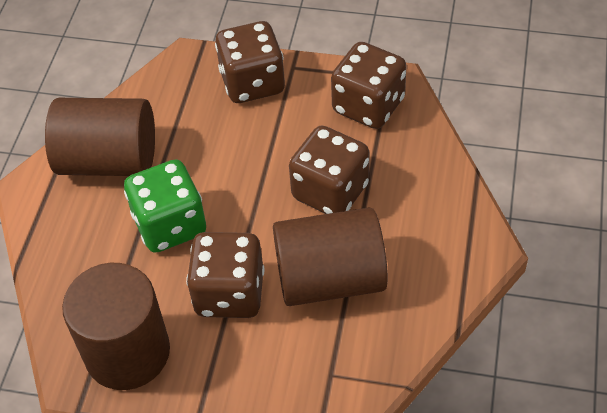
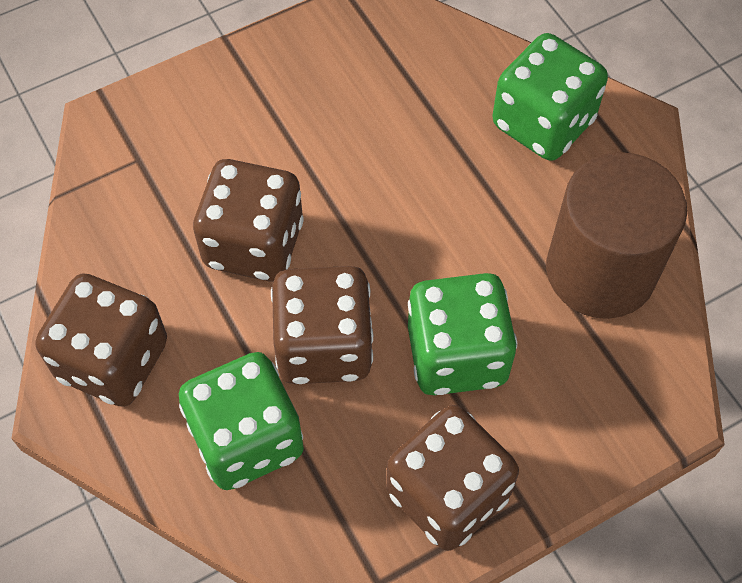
brown cylinder: 3 -> 1
green dice: 1 -> 3

